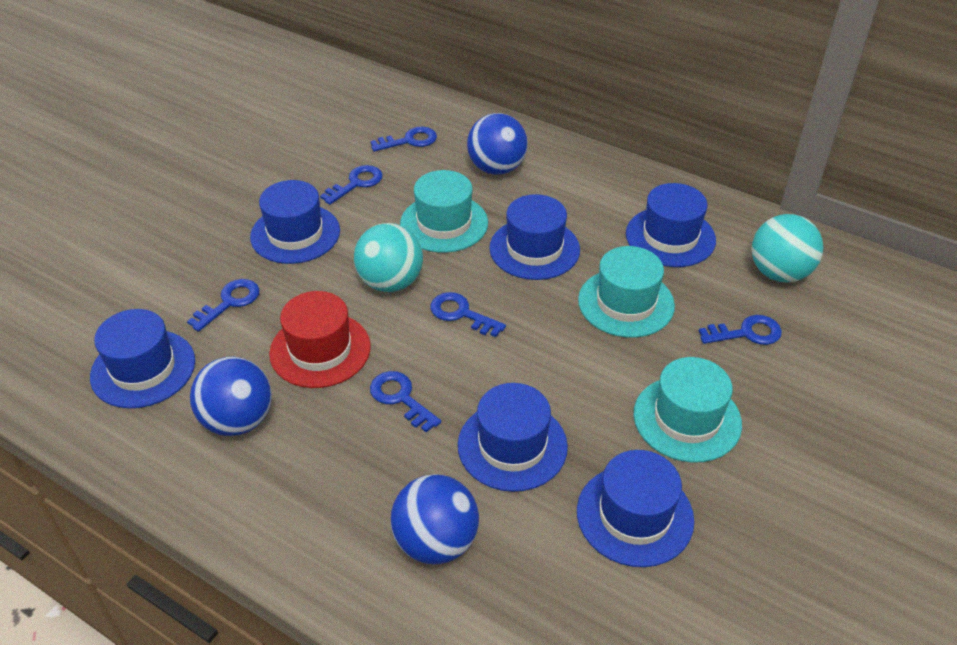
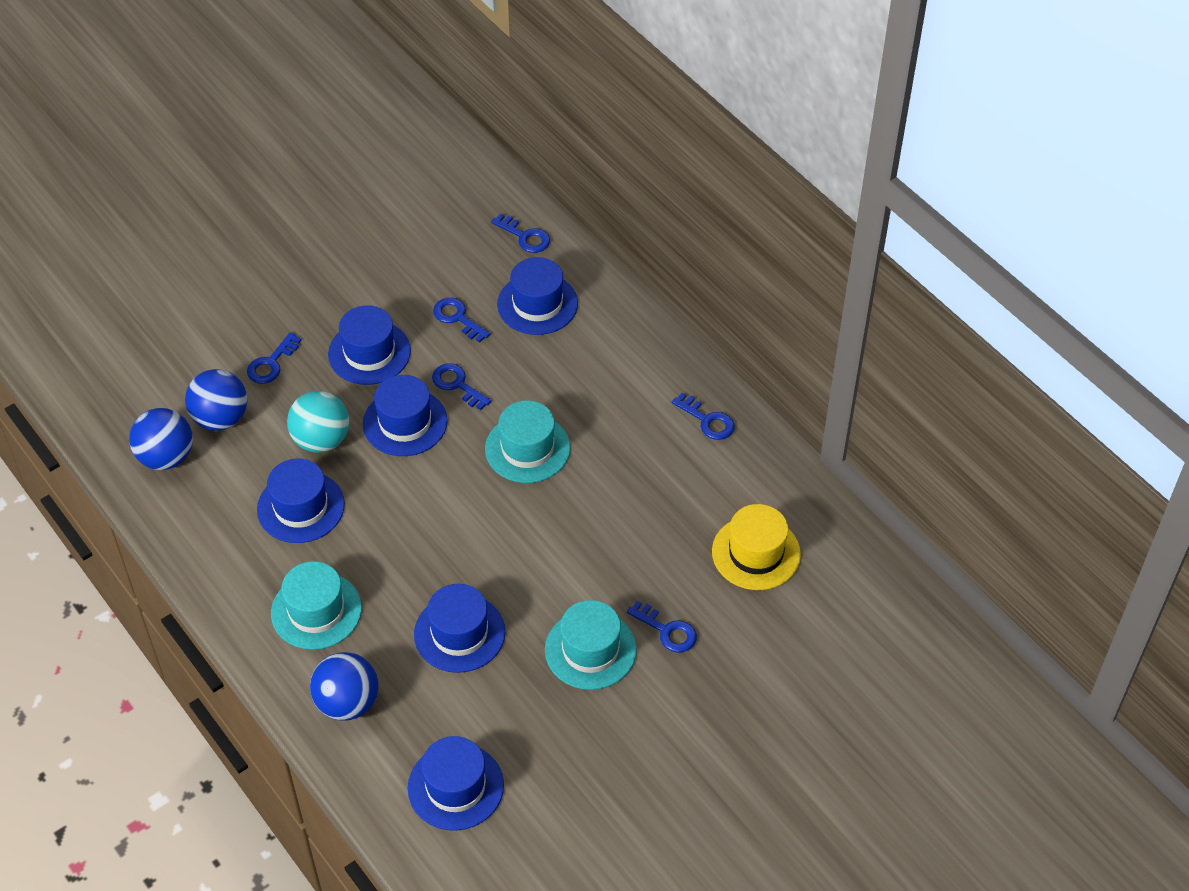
red hat: 1 -> 0
turquoise ball: 2 -> 1
yellow hat: 0 -> 1

